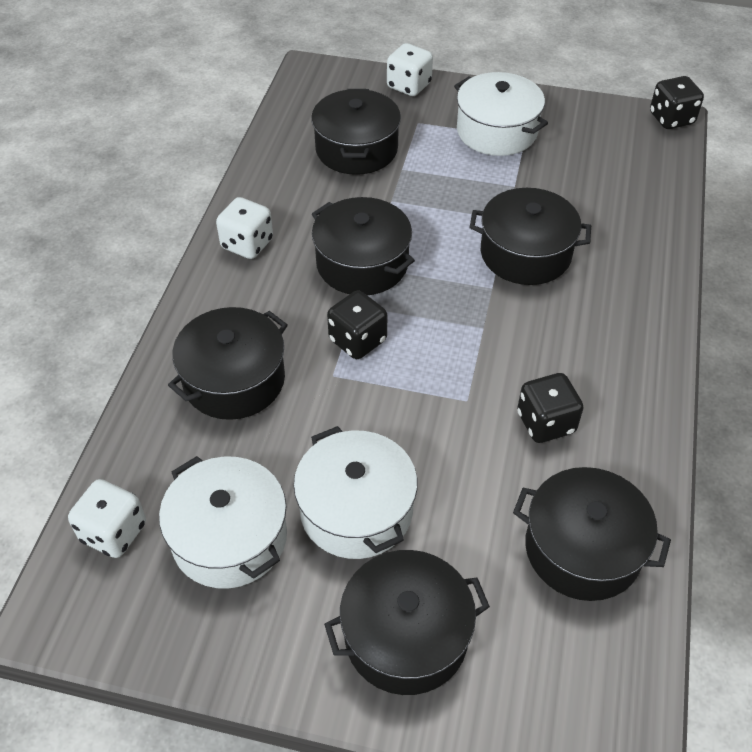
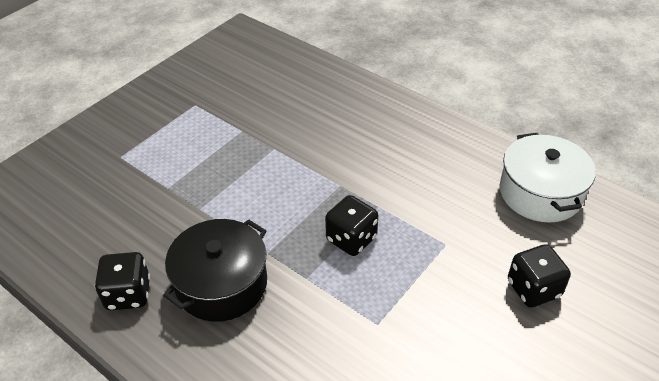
black pot: 6 -> 1
white dice: 3 -> 0
white pot: 3 -> 1

